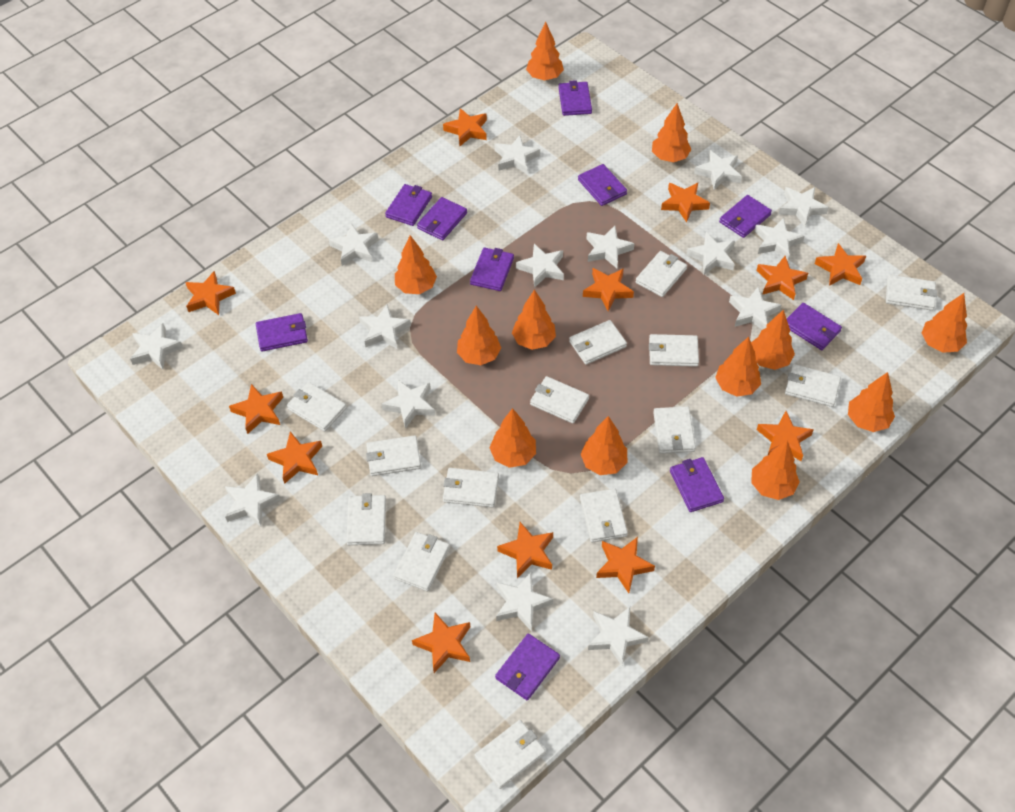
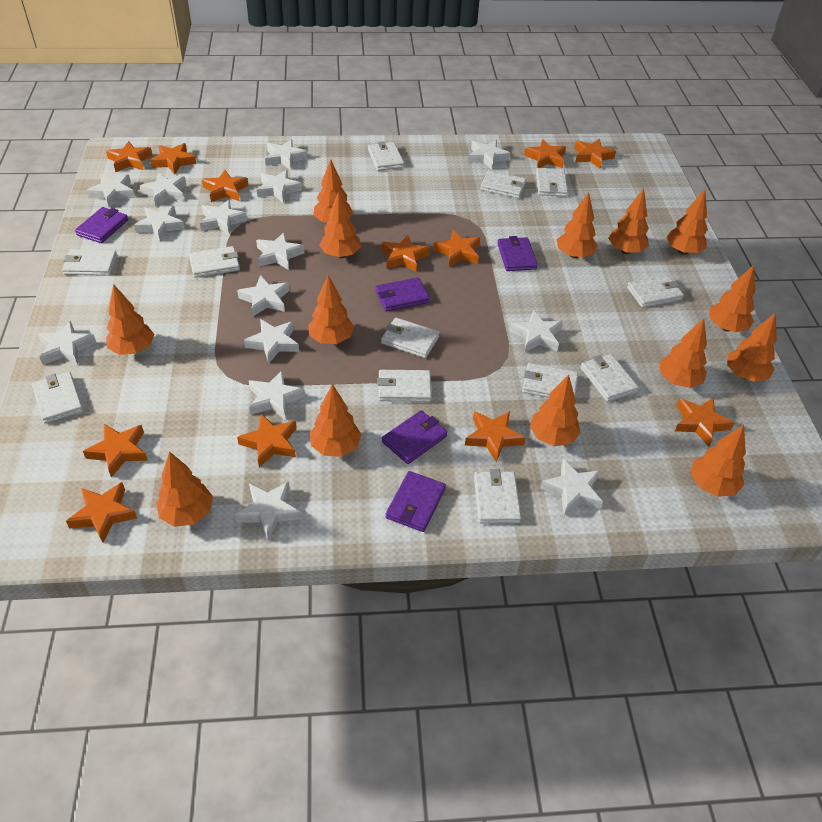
orange tree: 12 -> 14
purple wallet: 10 -> 5
white wallet: 14 -> 12

